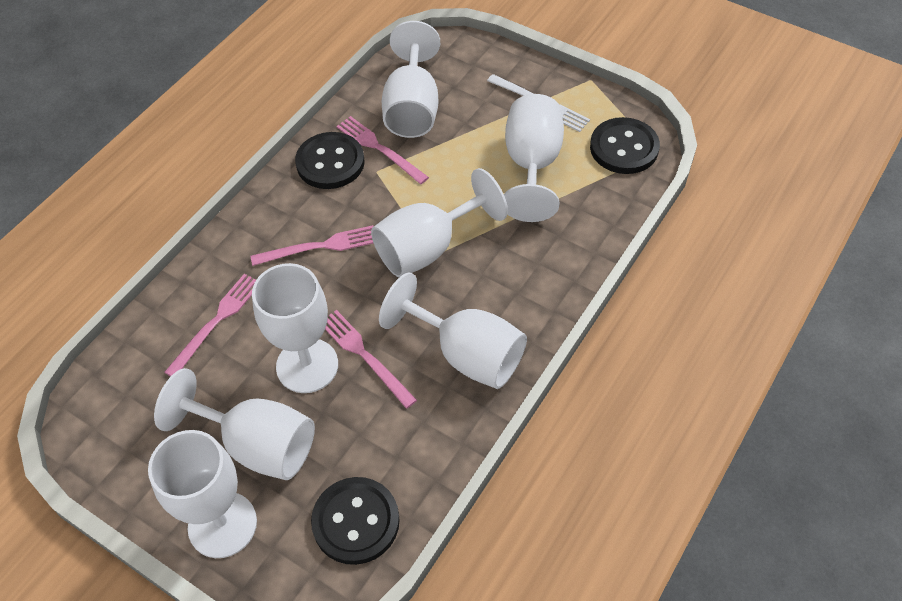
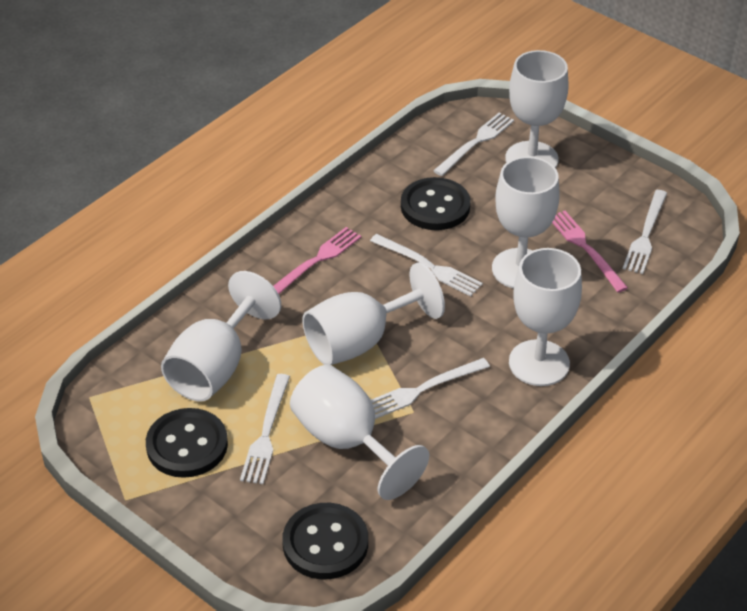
pink fork: 4 -> 2
white fork: 1 -> 5
white goblet: 7 -> 6

